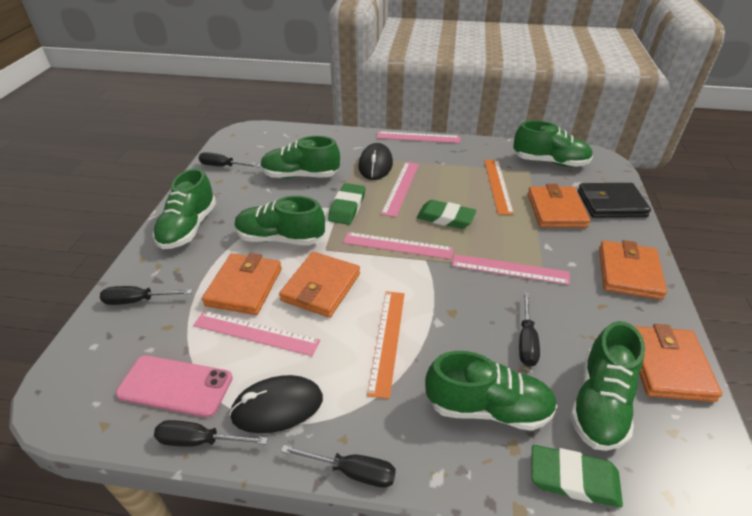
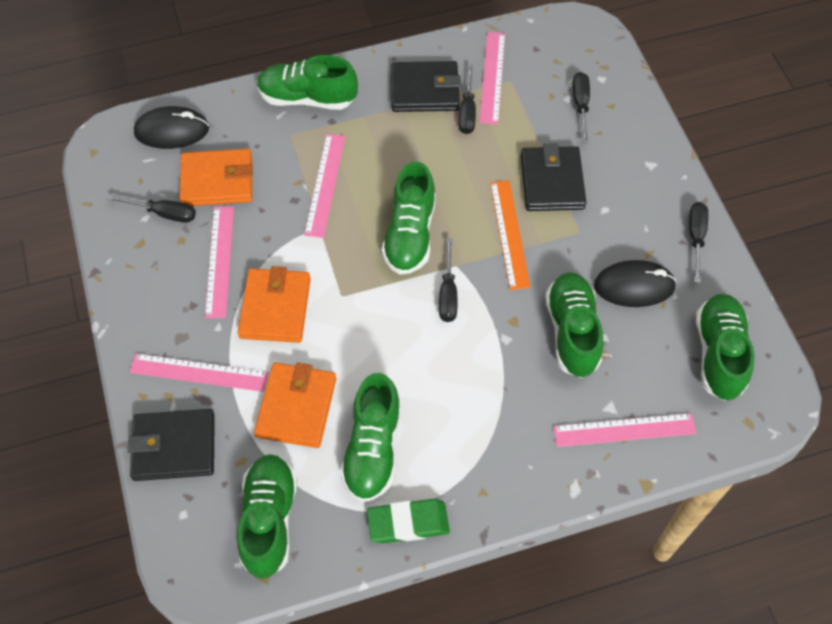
black wallet: 1 -> 3
green eraser: 3 -> 1
orange ruler: 2 -> 1
orange wallet: 5 -> 3
pink phone: 1 -> 0

